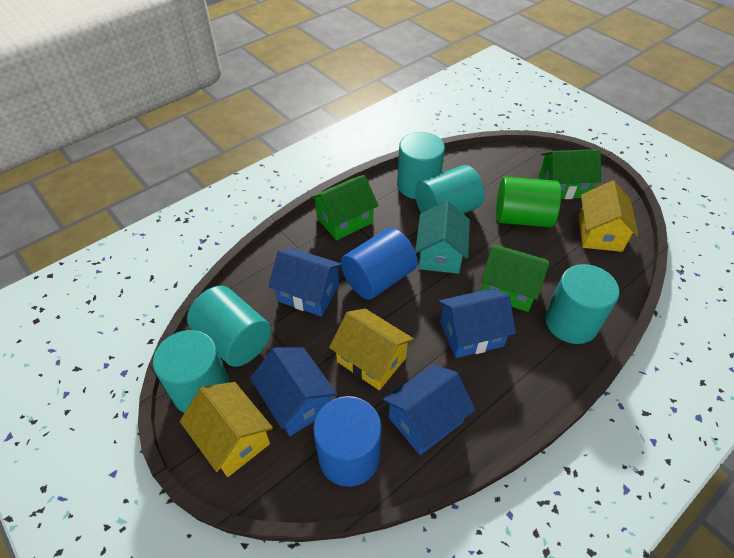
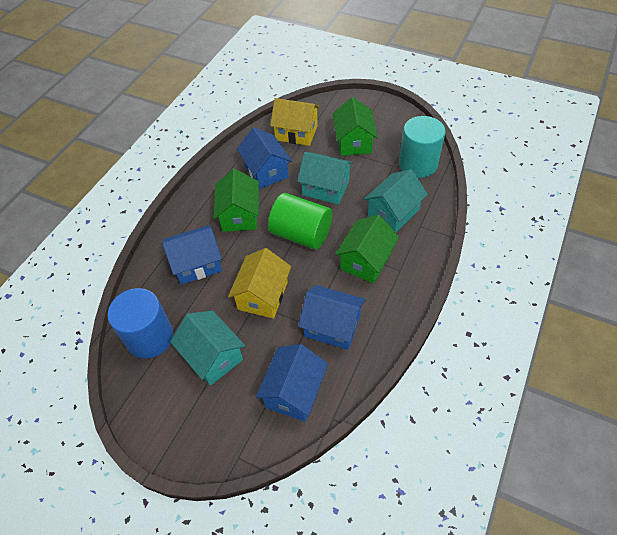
blue cylinder: 2 -> 1
turquoise cylinder: 5 -> 1
turquoise house: 1 -> 3
yellow house: 3 -> 2

